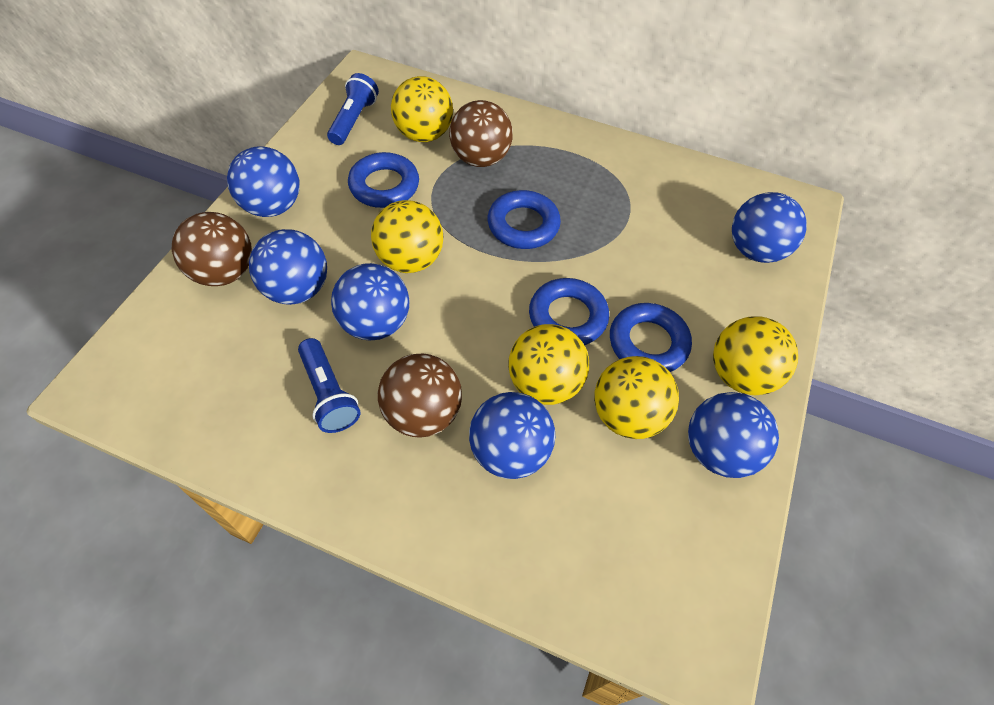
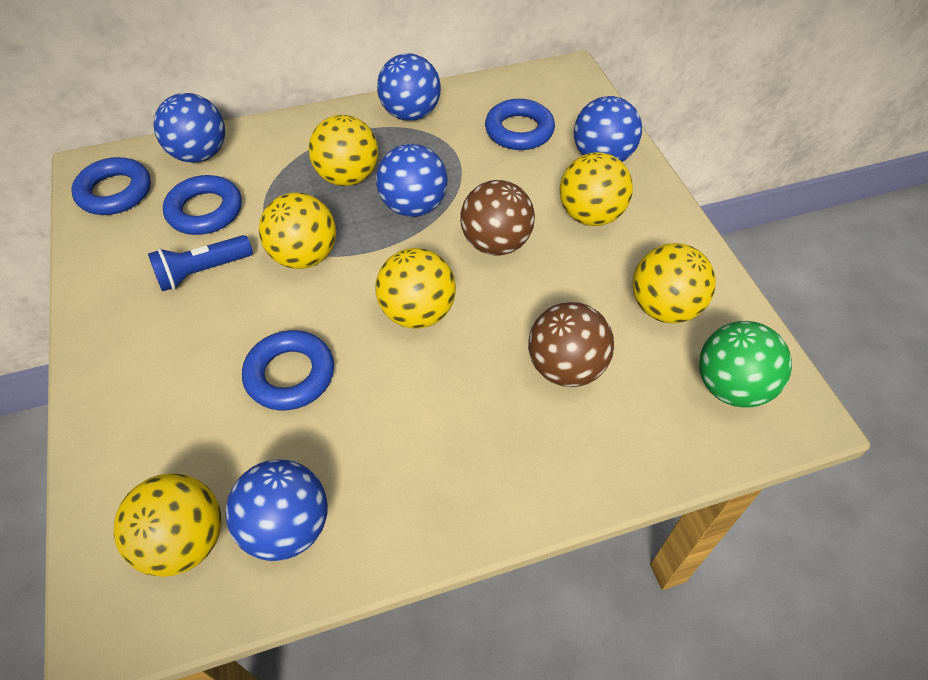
blue ball: 6 -> 5
blue flashlight: 2 -> 1
brown ball: 3 -> 2
green ball: 0 -> 1
yellow ball: 5 -> 6

